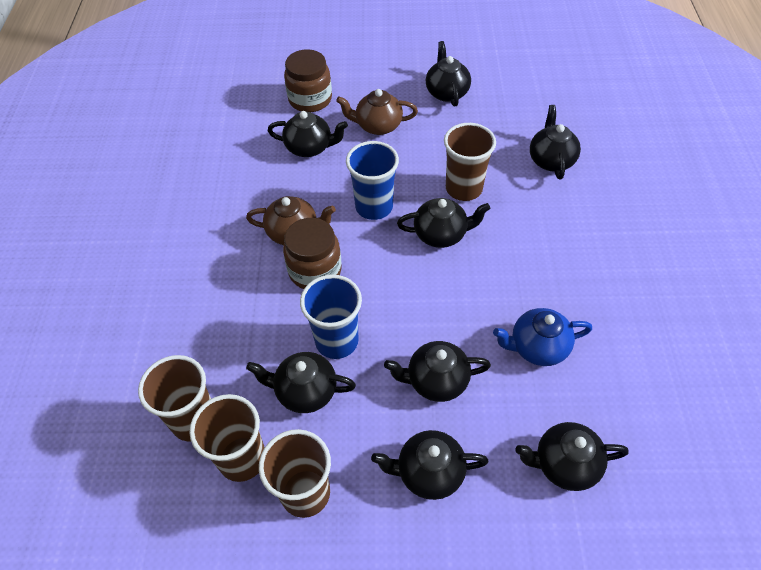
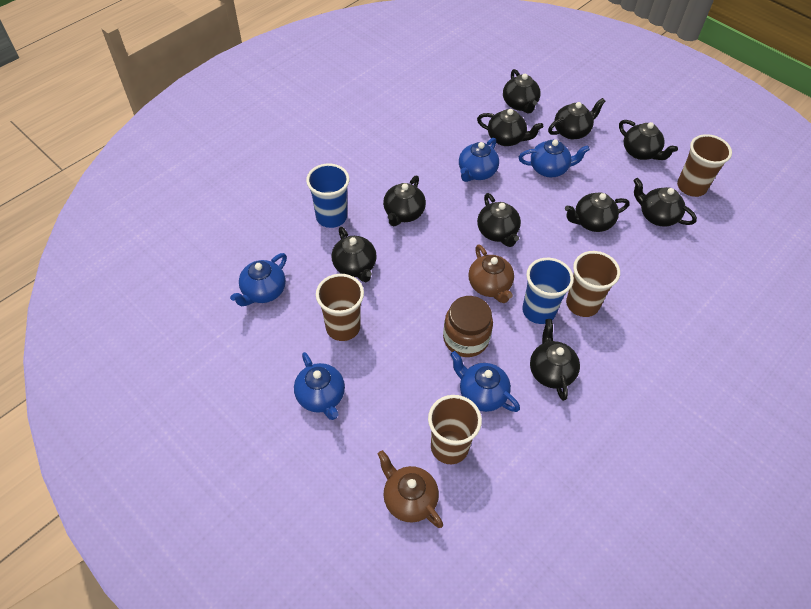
black teapot: 8 -> 10
blue teapot: 1 -> 5
brown jar: 2 -> 1

